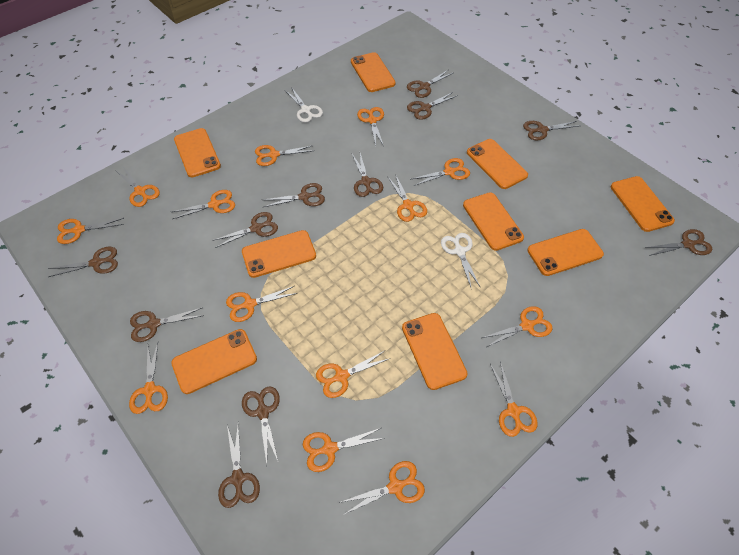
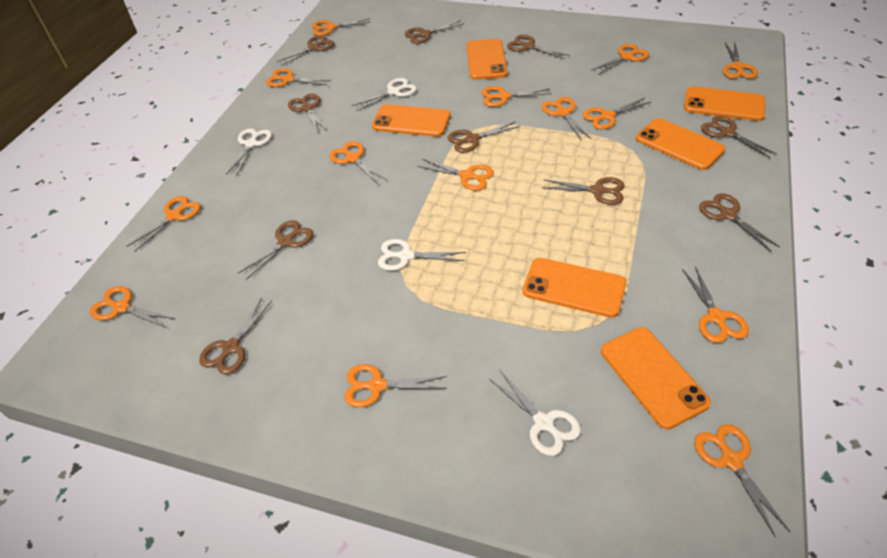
brown scissors: 11 -> 10
orange phone: 9 -> 6
white scissors: 2 -> 4

